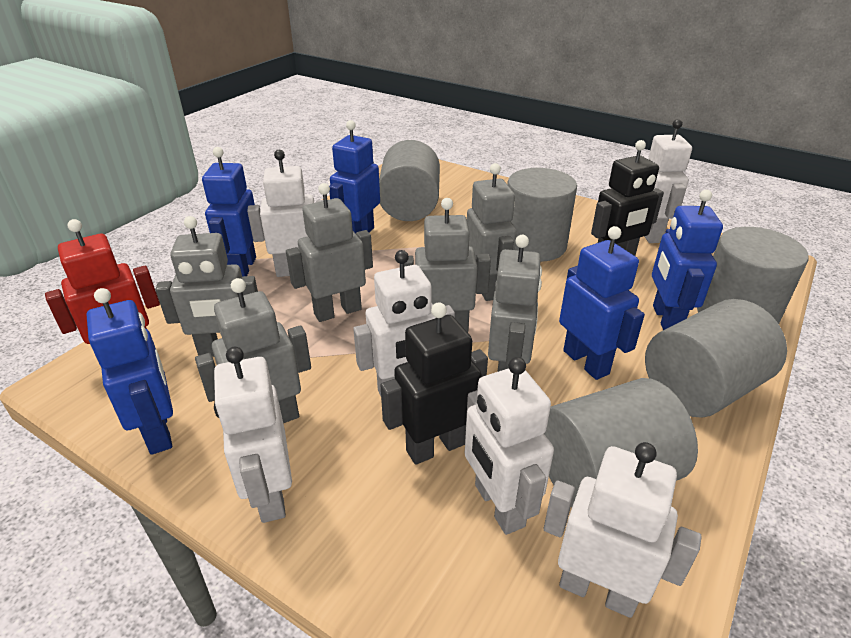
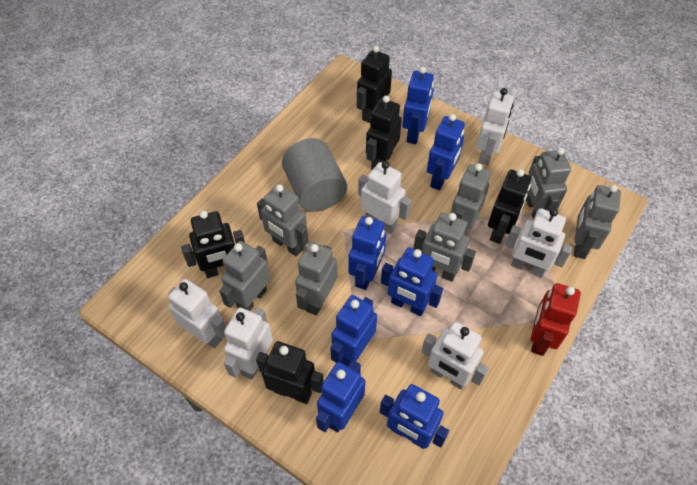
black robot: 2 -> 5
blue robot: 5 -> 7
grey cylinder: 5 -> 1
grey robot: 6 -> 7

